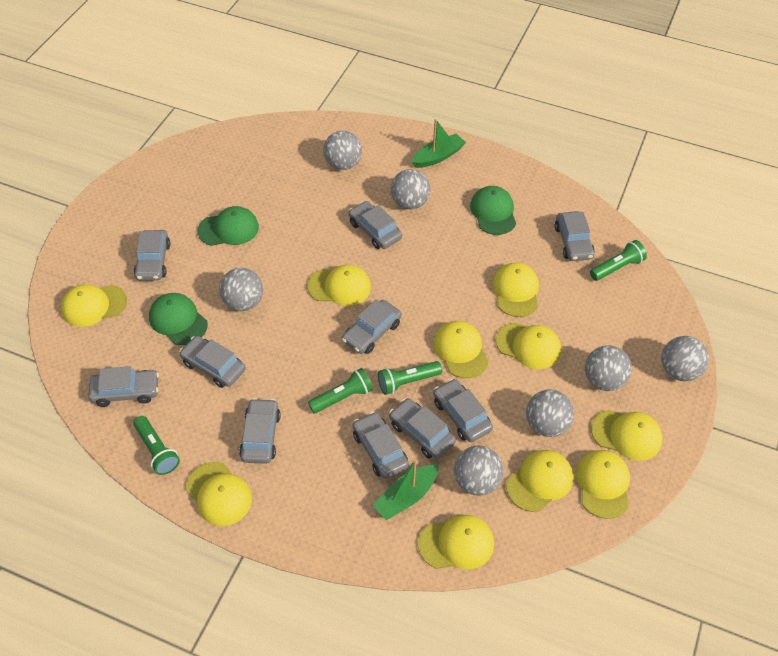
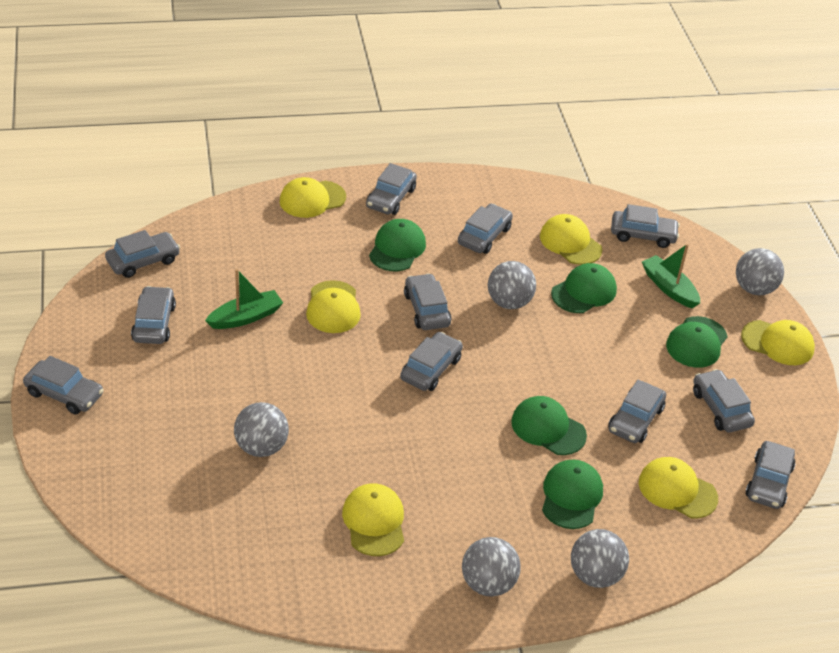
green cap: 3 -> 5
green flashlight: 4 -> 0
grey ball: 7 -> 5
grey car: 10 -> 11
yellow cap: 10 -> 6

